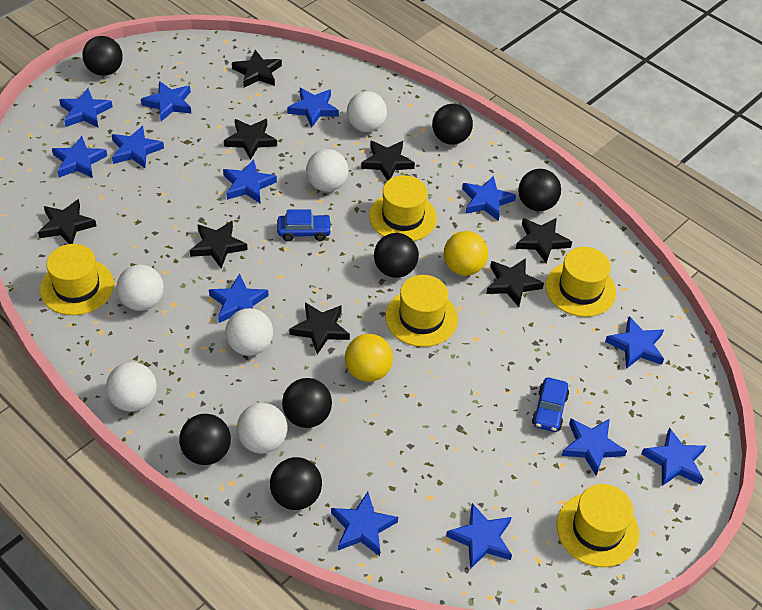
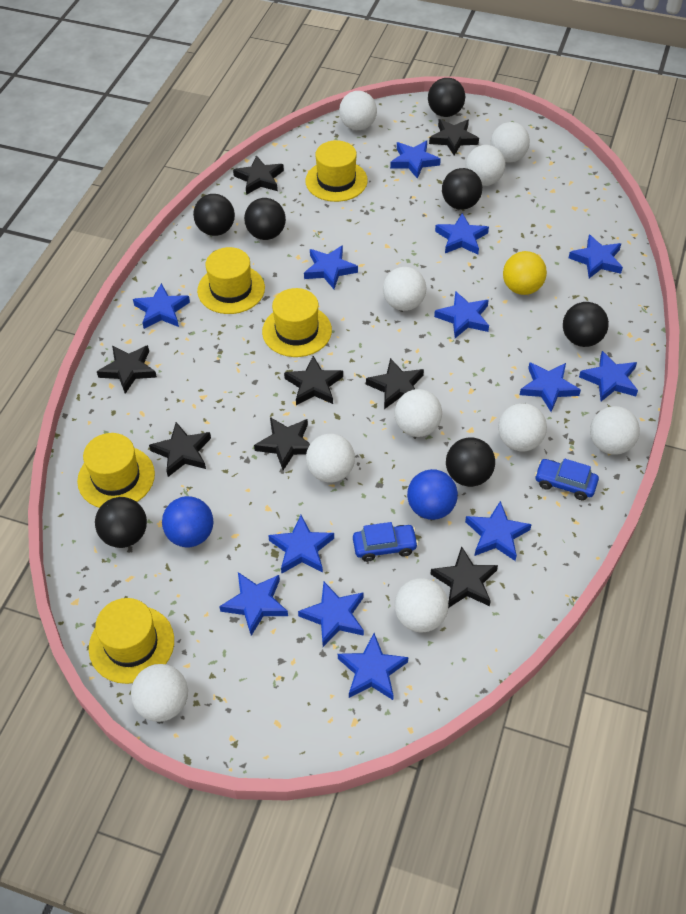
blue ball: 0 -> 2
white ball: 6 -> 10
yellow ball: 2 -> 1

